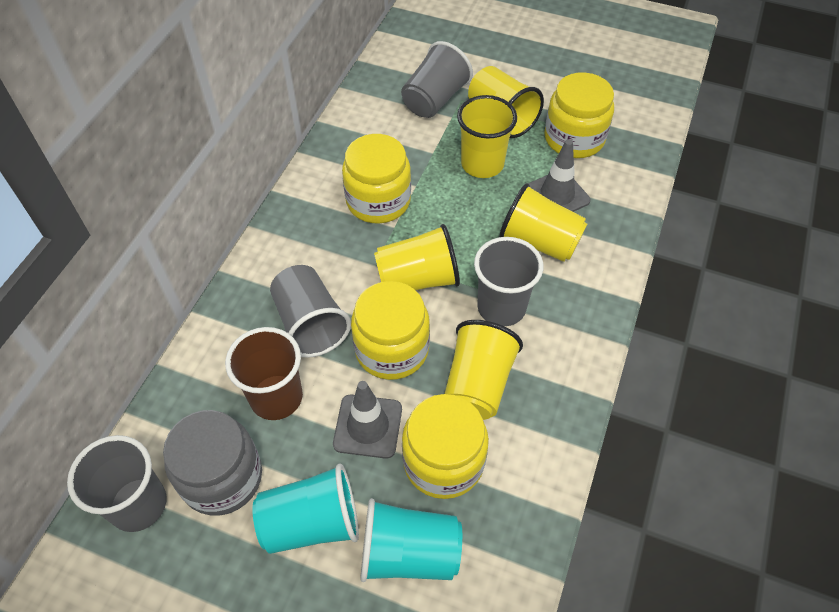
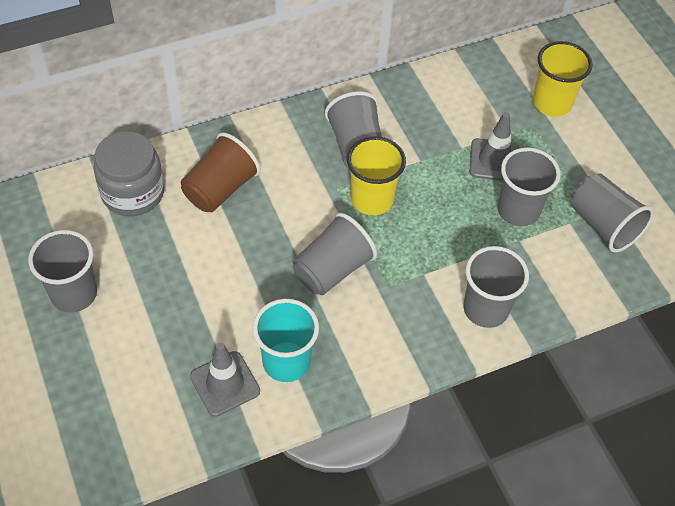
grey cup: 4 -> 6
turquoise cup: 2 -> 1
yellow cup: 5 -> 2
yellow jar: 4 -> 0

